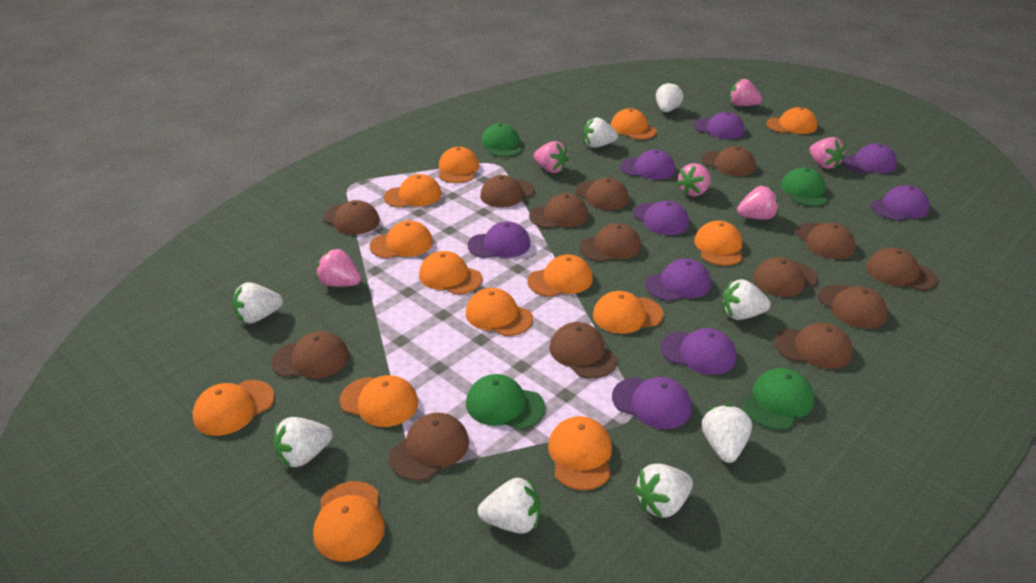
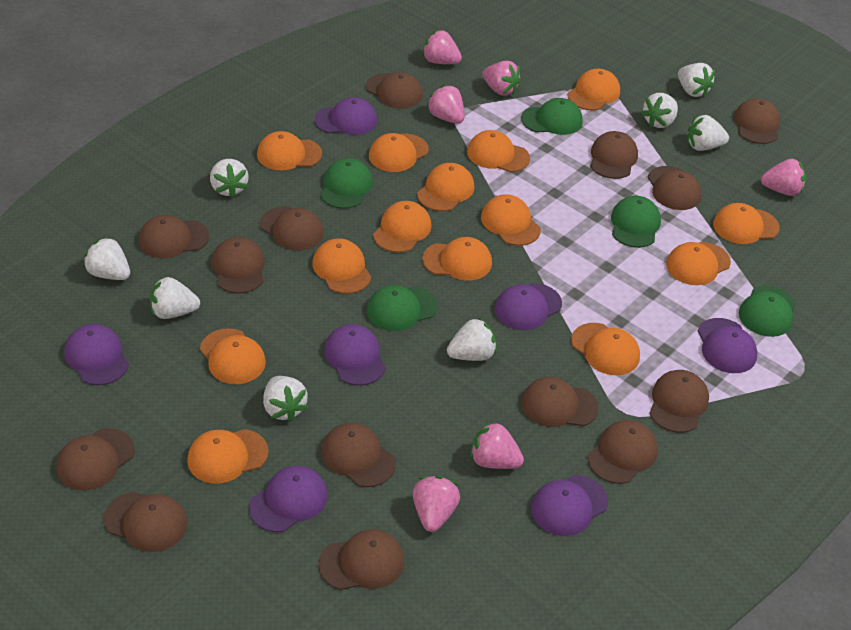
green cap: 4 -> 5
purple cap: 9 -> 7

